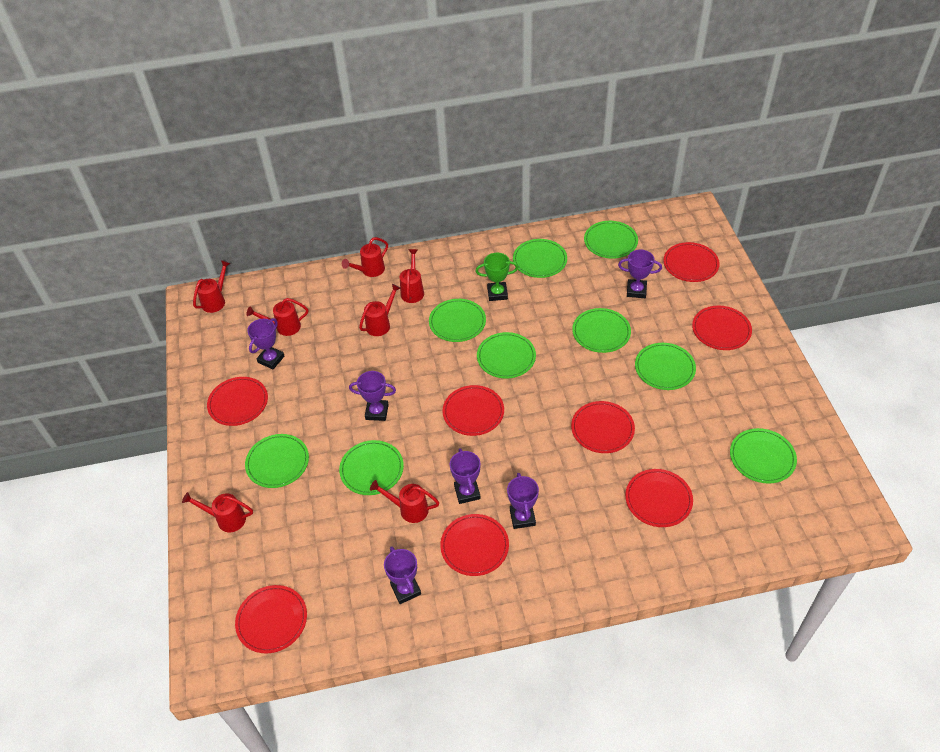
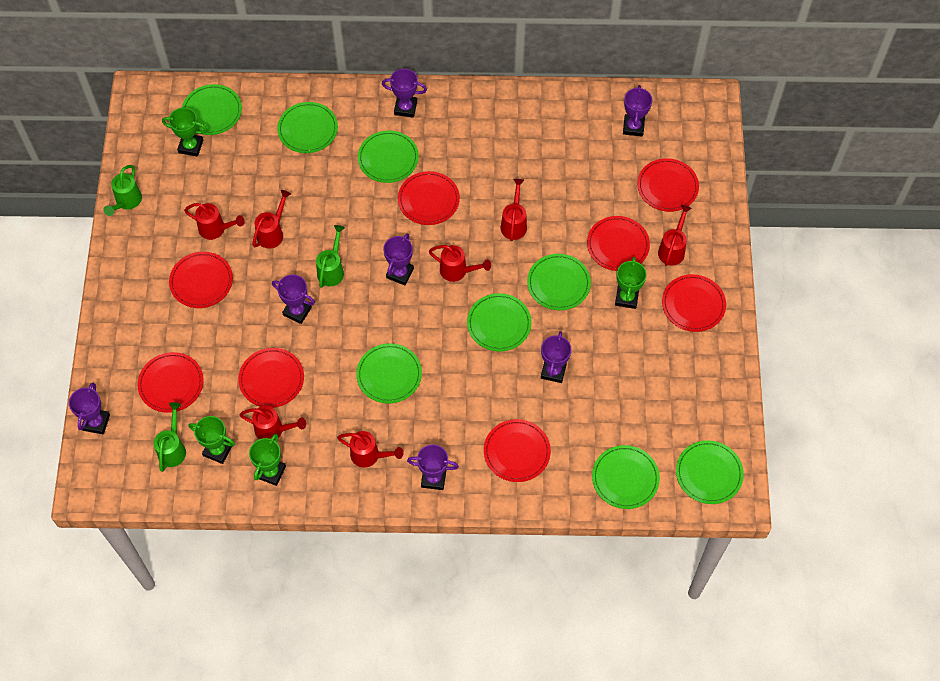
green plate: 9 -> 8
green trophy: 1 -> 4
green watering can: 0 -> 3
purple trophy: 6 -> 7

